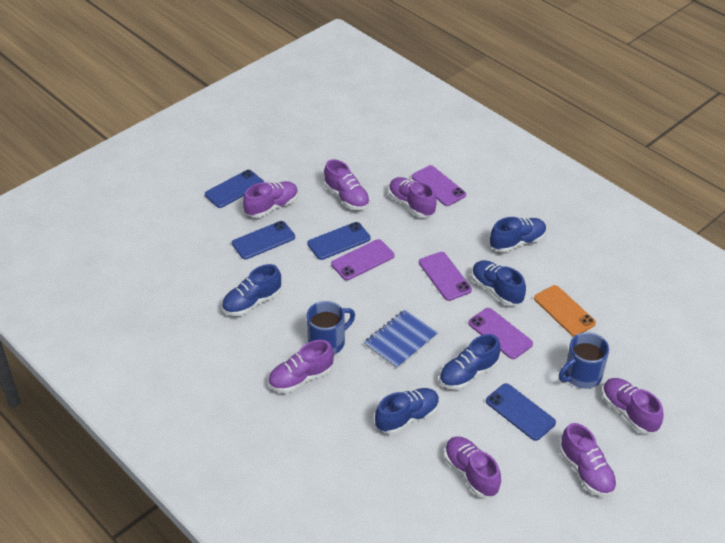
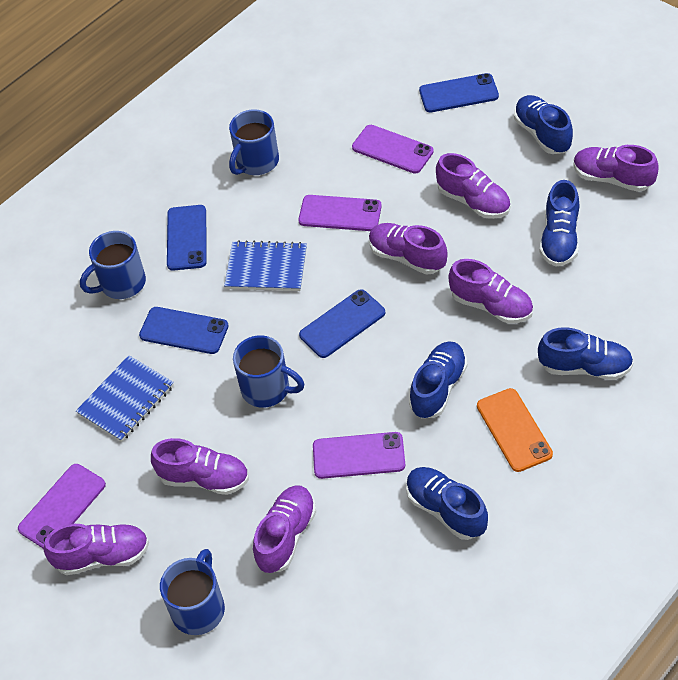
blue mug: 2 -> 4
blue notebook: 1 -> 2

